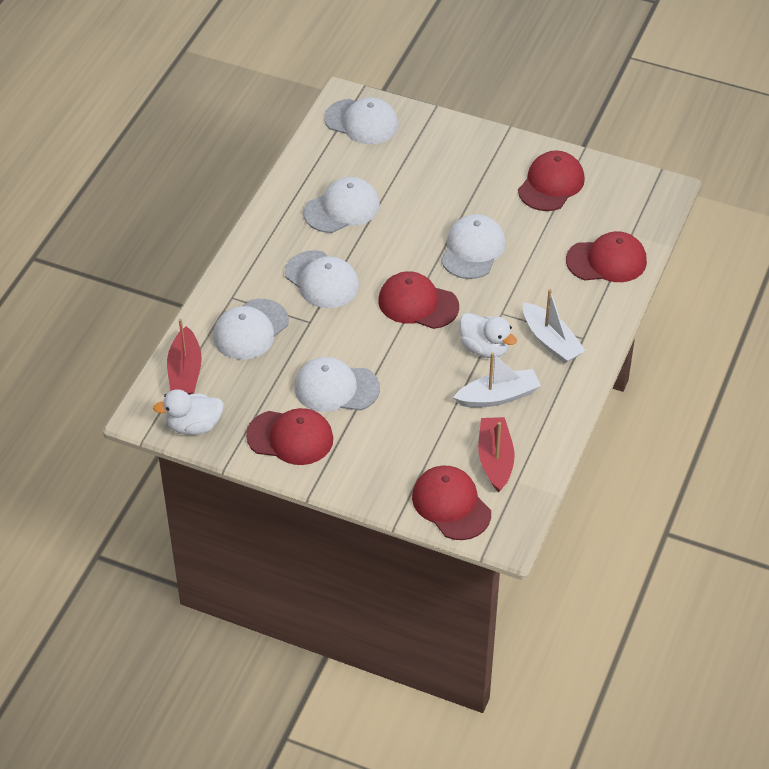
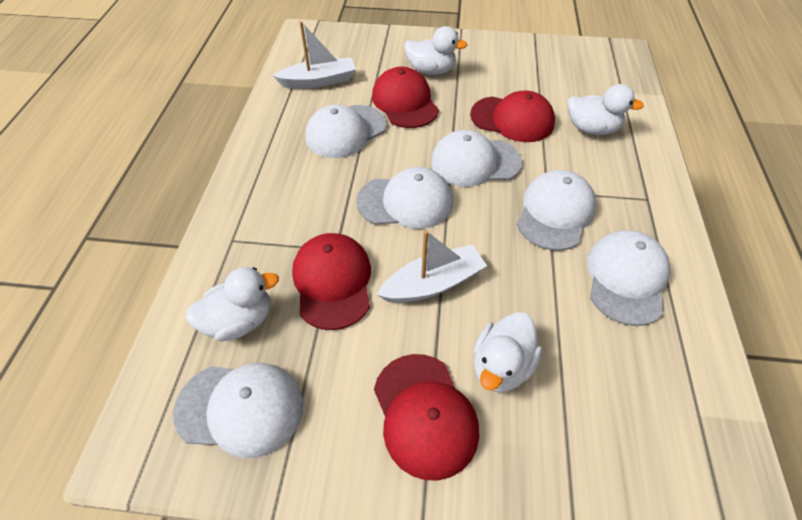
red boat: 2 -> 0
red cap: 5 -> 4
white duck: 2 -> 4

